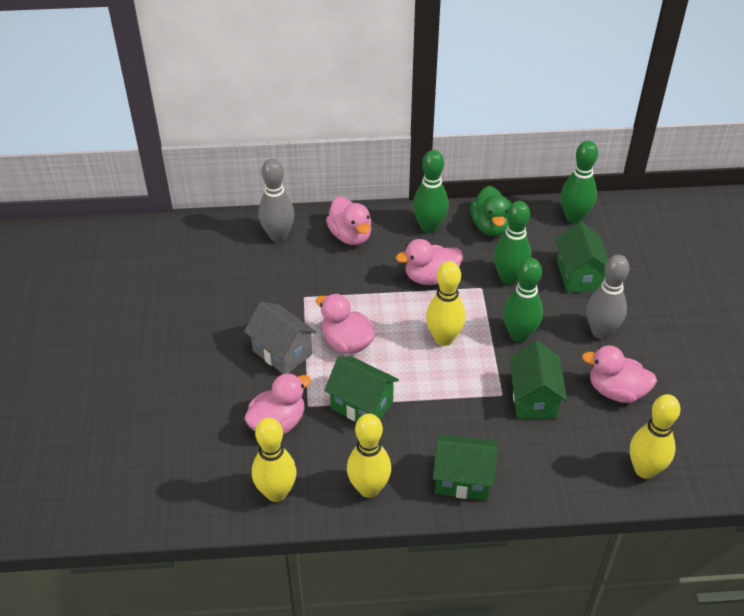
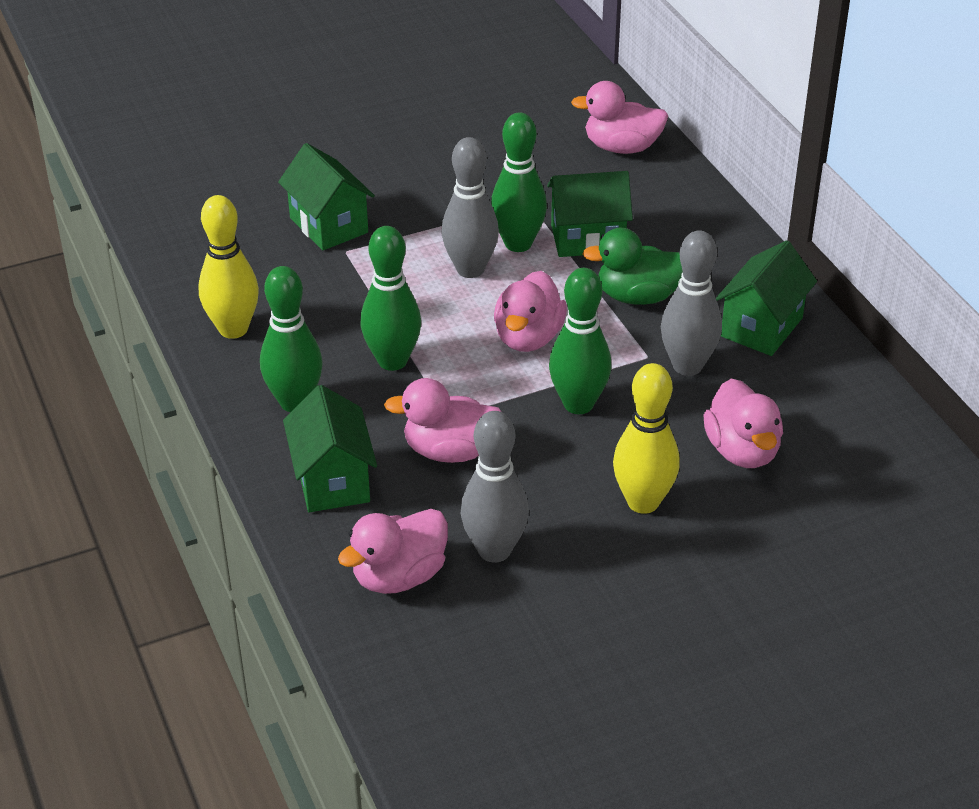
grey bowling pin: 2 -> 3
grey house: 1 -> 0
yellow bowling pin: 4 -> 2

